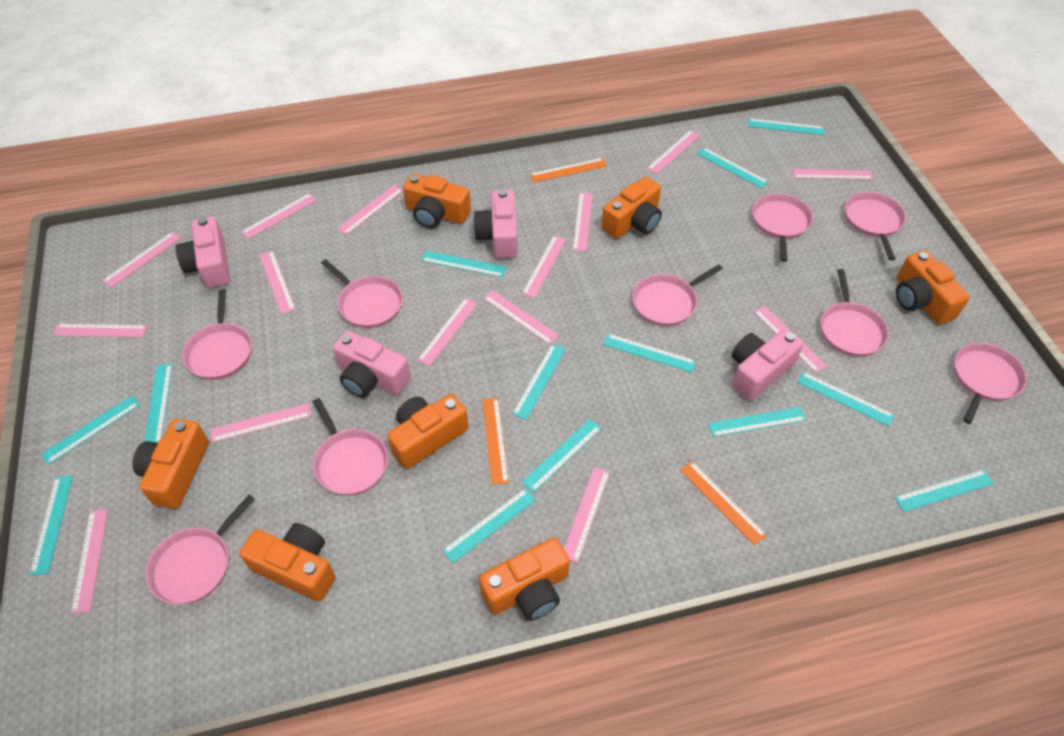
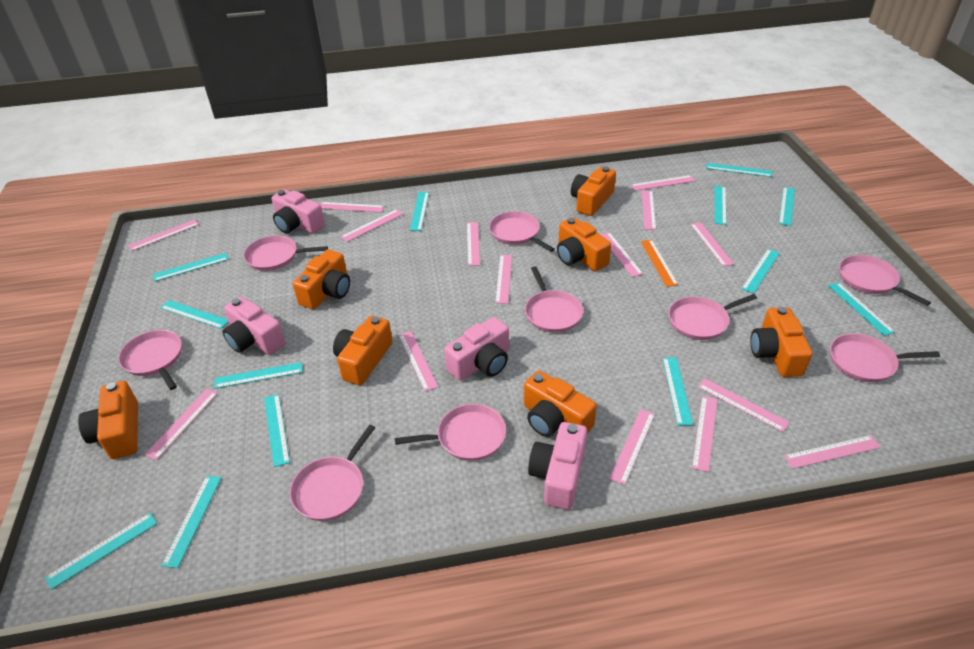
orange ruler: 3 -> 1

